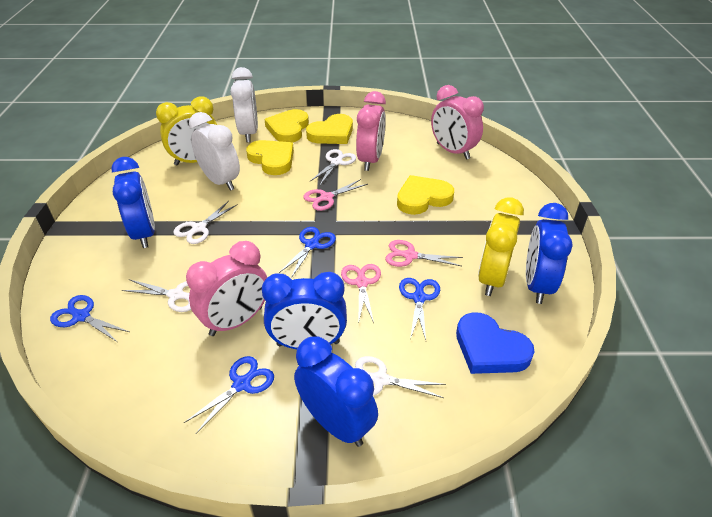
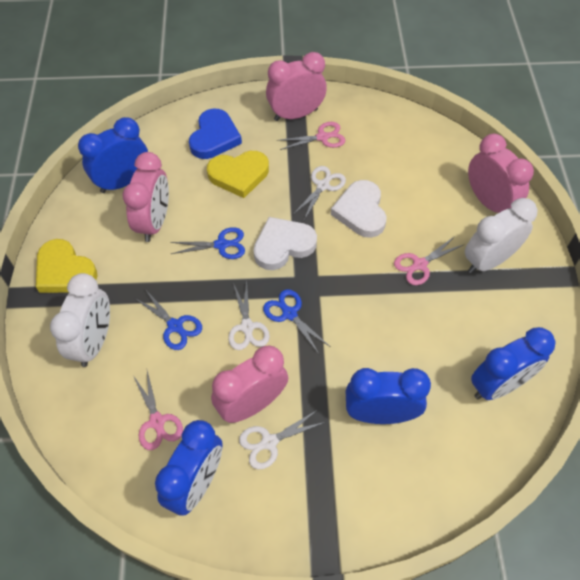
blue scissors: 4 -> 3
pink clock: 3 -> 4
white heart: 0 -> 2
white scissors: 4 -> 3
yellow clock: 2 -> 0
yellow heart: 4 -> 2

